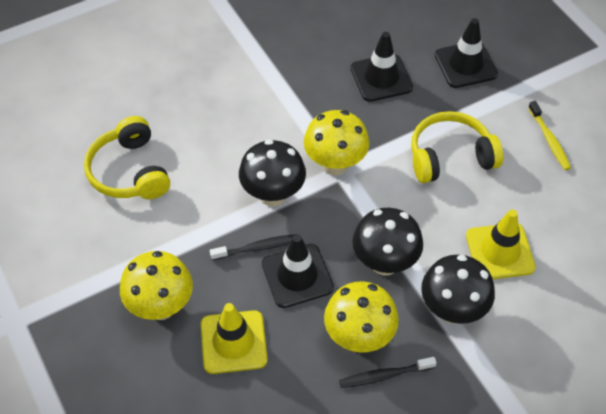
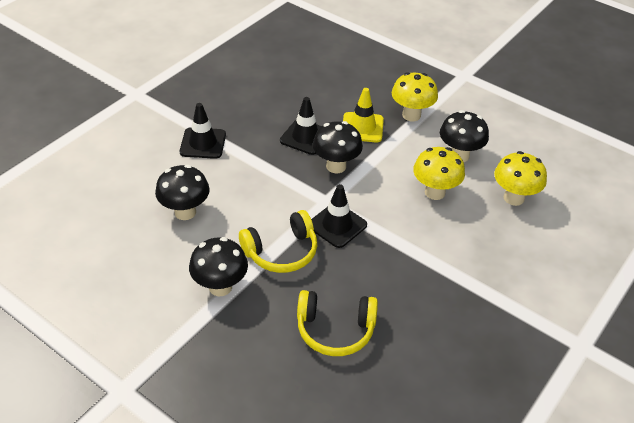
black mushroom: 3 -> 4
black toothbrush: 2 -> 0
yellow toothbrush: 1 -> 0
yellow traffic cone: 2 -> 1

